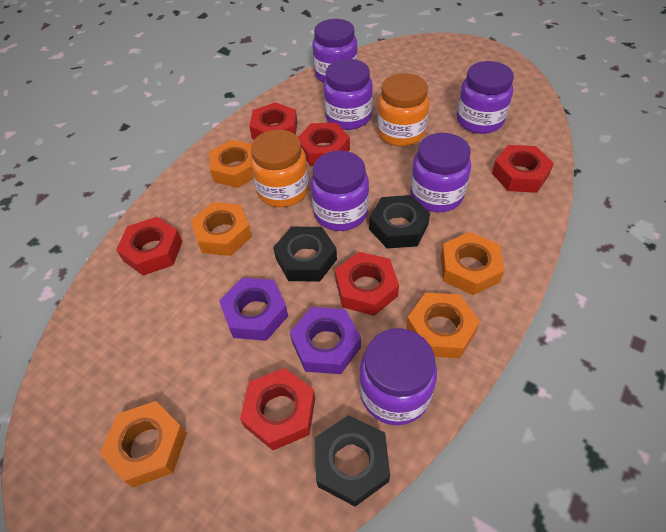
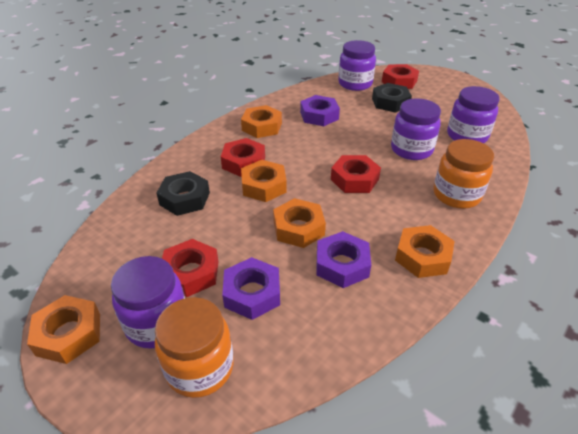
black nut: 3 -> 2
purple jar: 6 -> 4
purple nut: 2 -> 3
red nut: 6 -> 4

